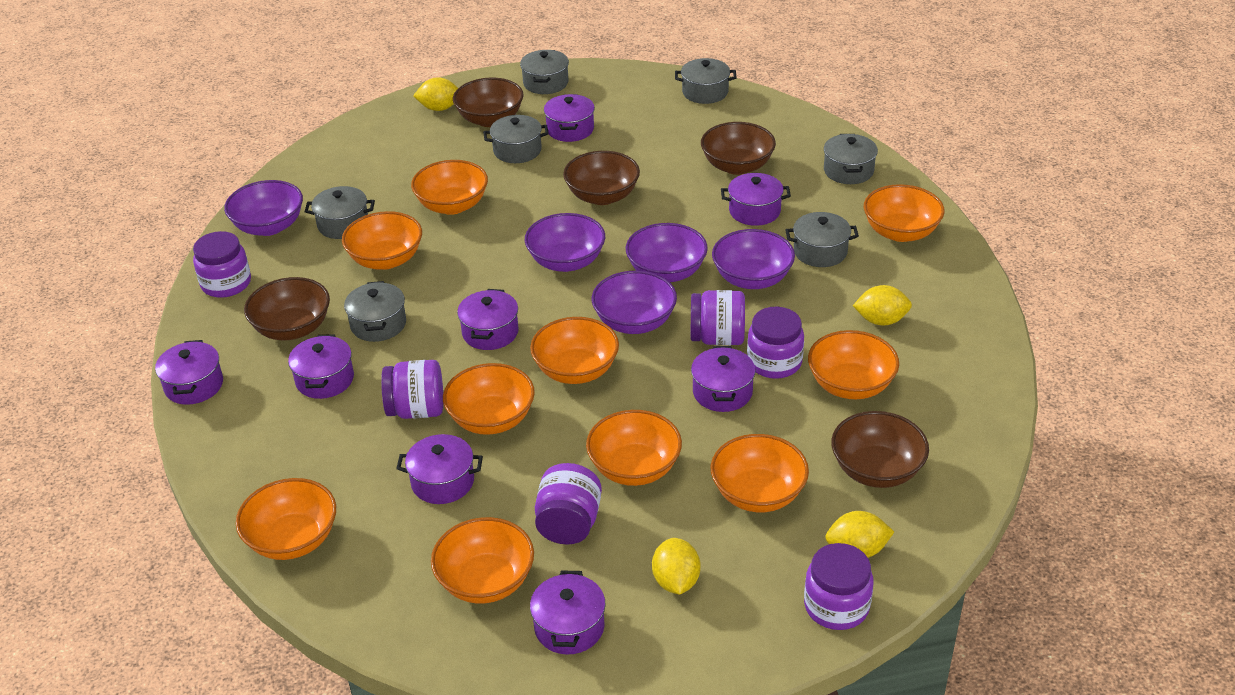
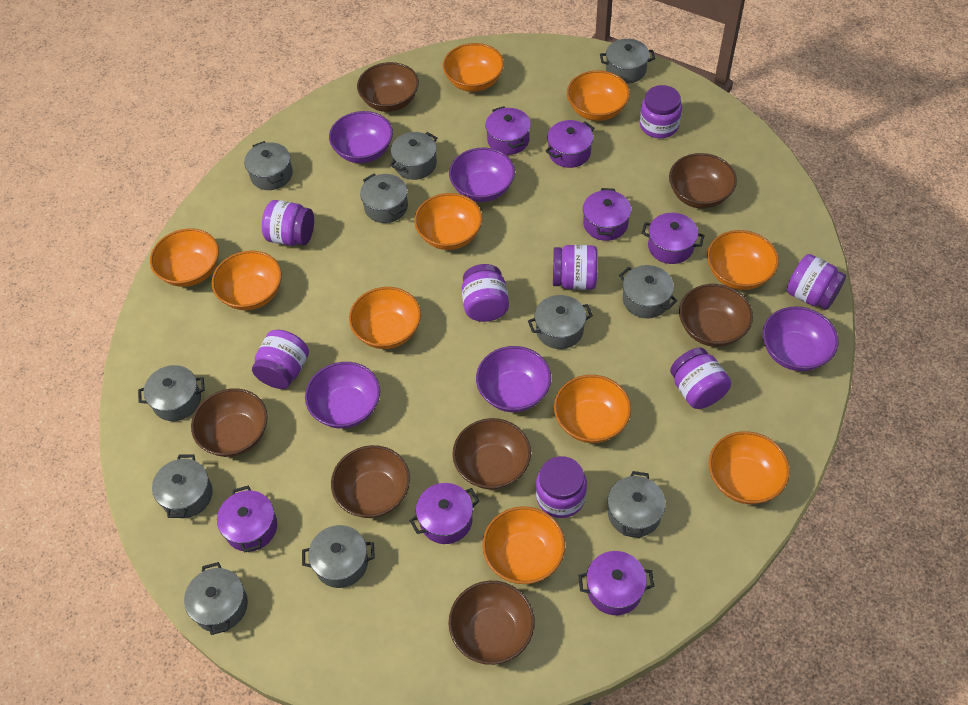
brown bowl: 5 -> 7
grey pot: 7 -> 11
purple jar: 6 -> 8
purple pot: 8 -> 7
yellow lemon: 4 -> 0

